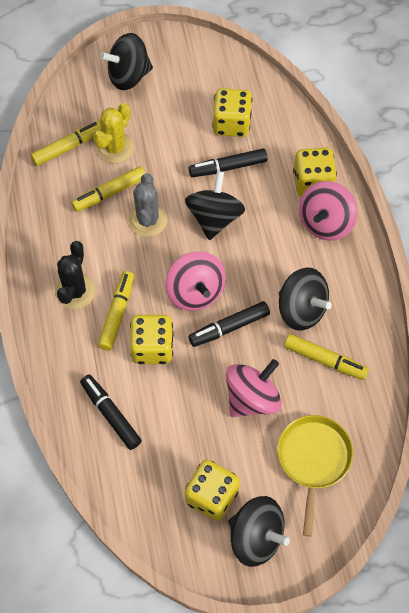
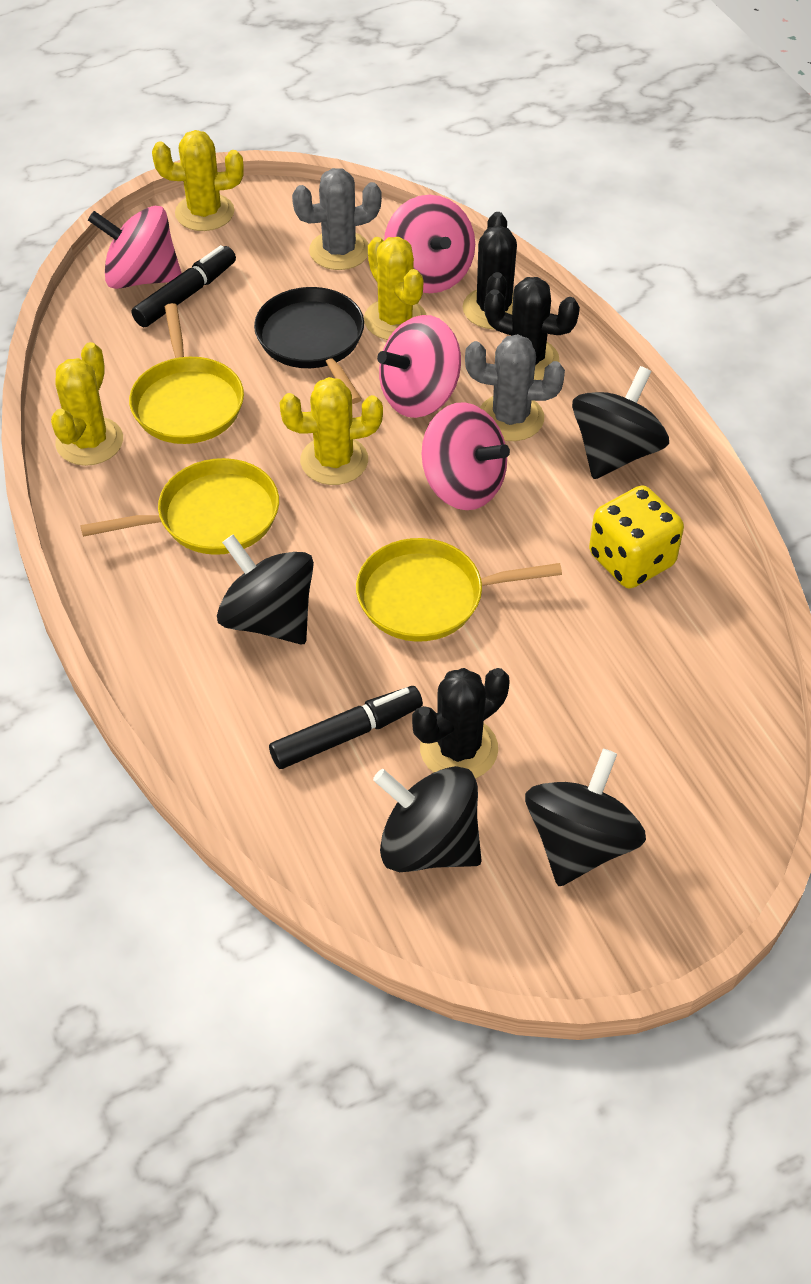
black cactus: 1 -> 3
black marker: 3 -> 2
black pan: 0 -> 1
grey cactus: 1 -> 2
pink spinning top: 3 -> 4
yellow cactus: 1 -> 4
yellow dice: 4 -> 1
yellow marker: 4 -> 0
yellow pan: 1 -> 3

